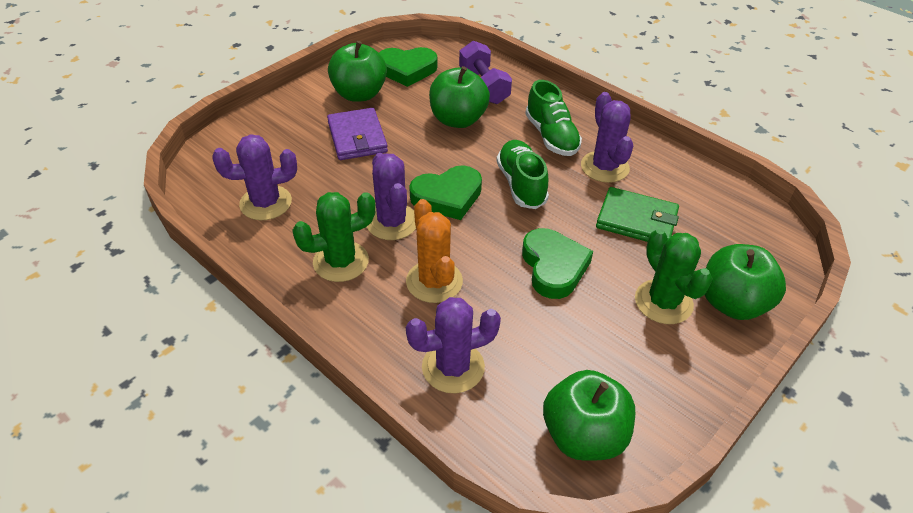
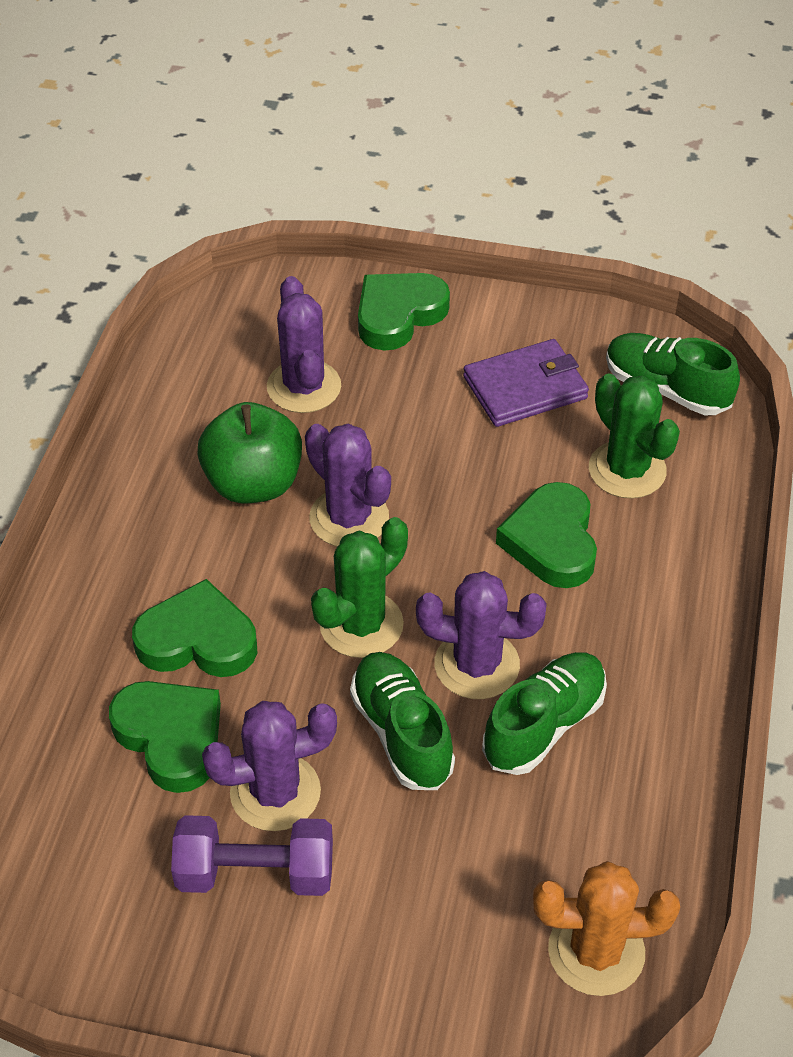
green apple: 4 -> 1
green heart: 3 -> 4
green shoe: 2 -> 3
green wallet: 1 -> 0

